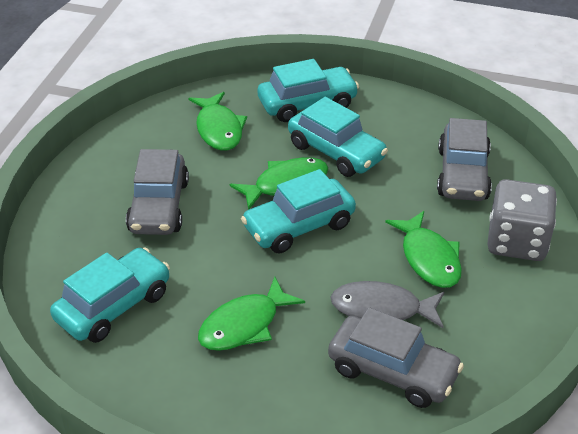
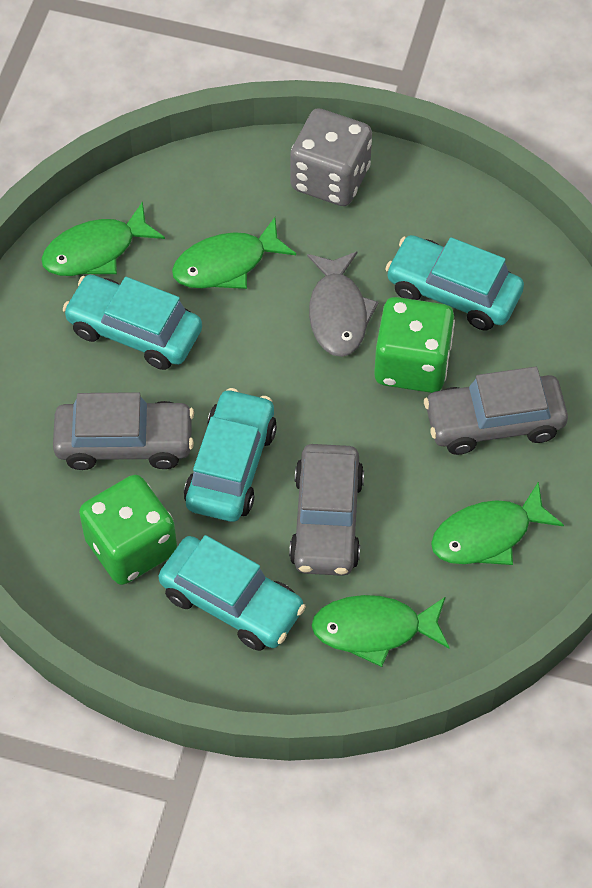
green dice: 0 -> 2

